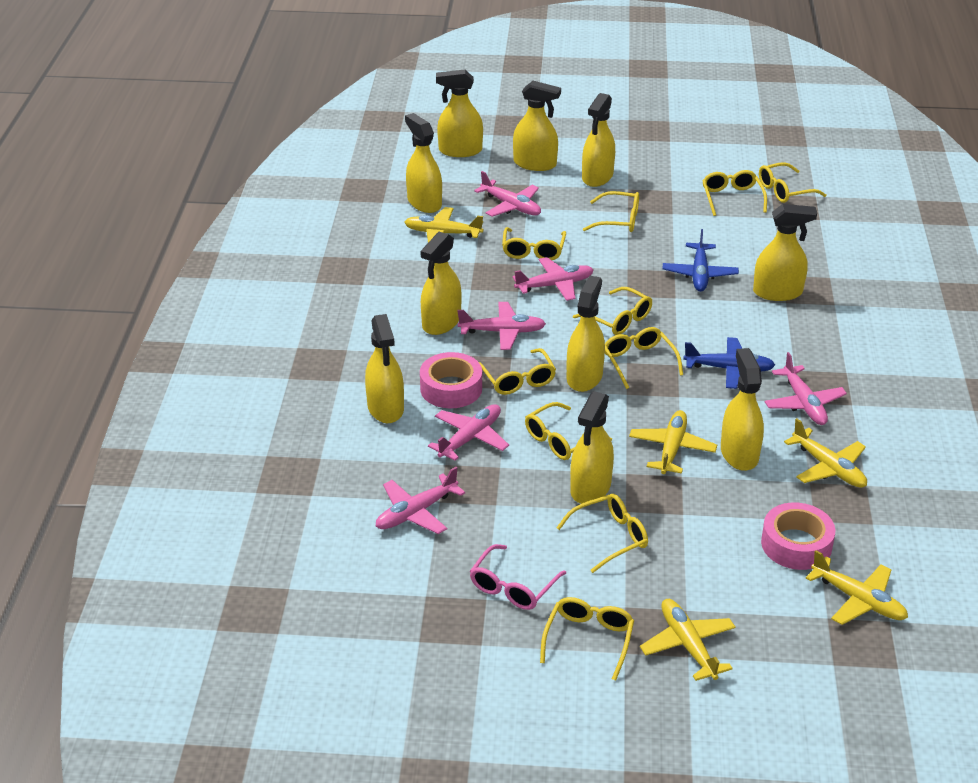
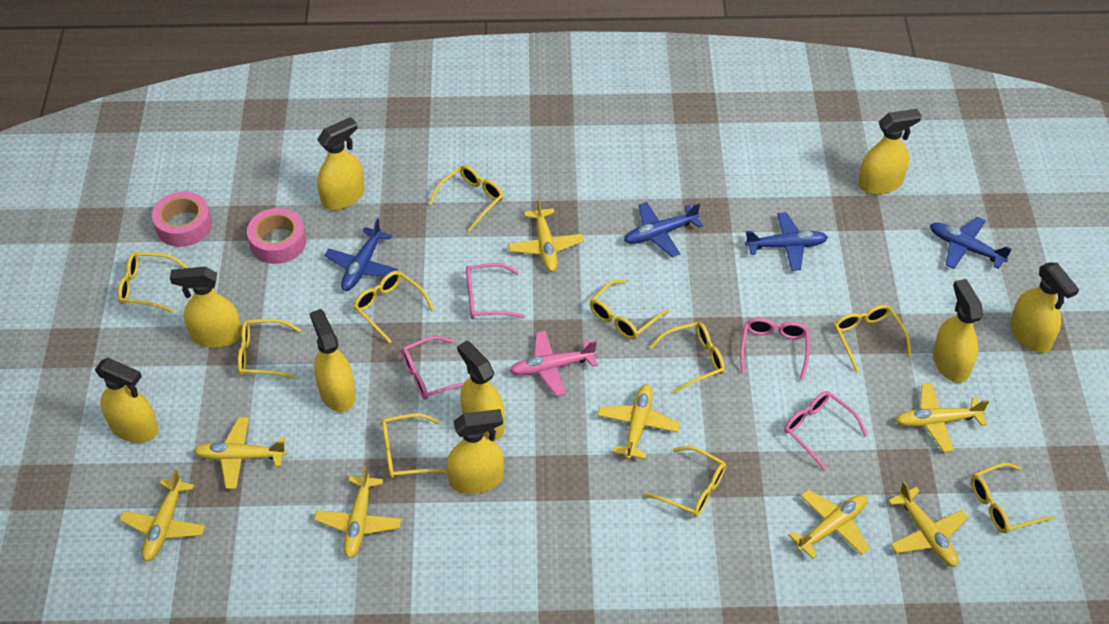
blue plane: 2 -> 4
pink glasses: 1 -> 4
pink plane: 6 -> 1
yellow plane: 5 -> 8
yellow spray bottle: 10 -> 9

